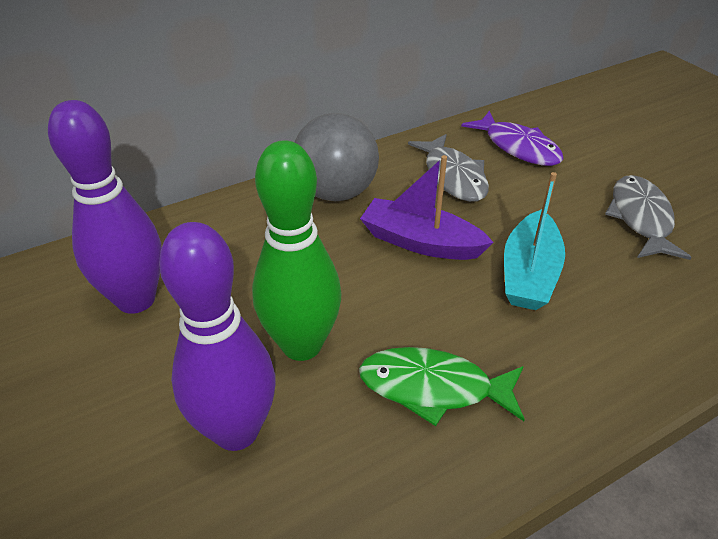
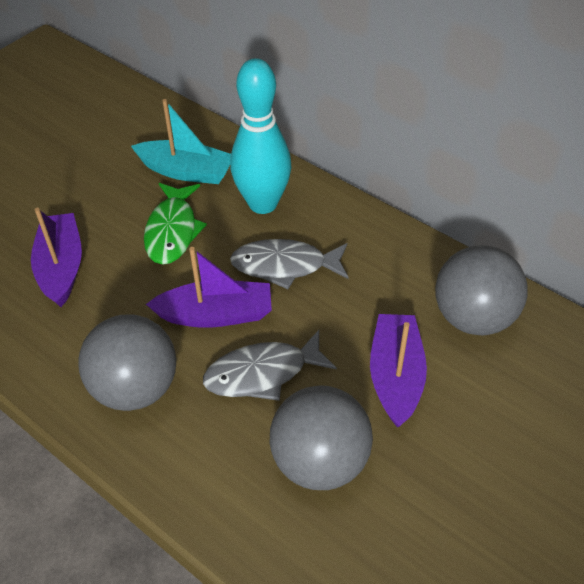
green bowling pin: 1 -> 0
grey ball: 1 -> 3
purple boat: 1 -> 3
purple bowling pin: 2 -> 0
purple fish: 1 -> 0
turquoise bowling pin: 0 -> 1

